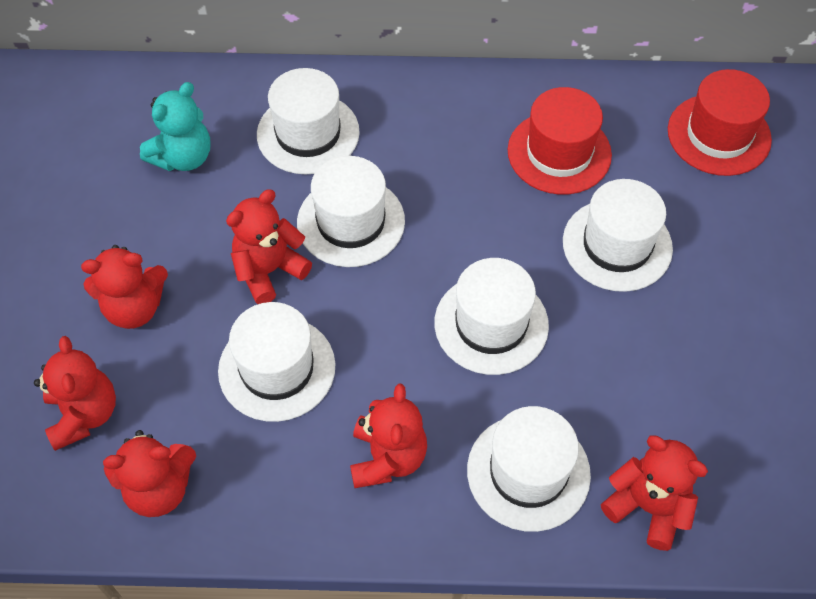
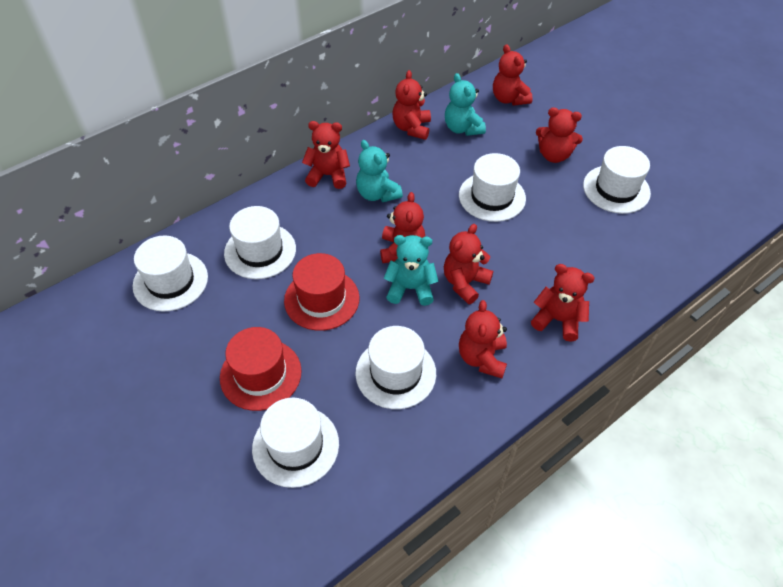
red teddy bear: 6 -> 8
turquoise teddy bear: 1 -> 3

